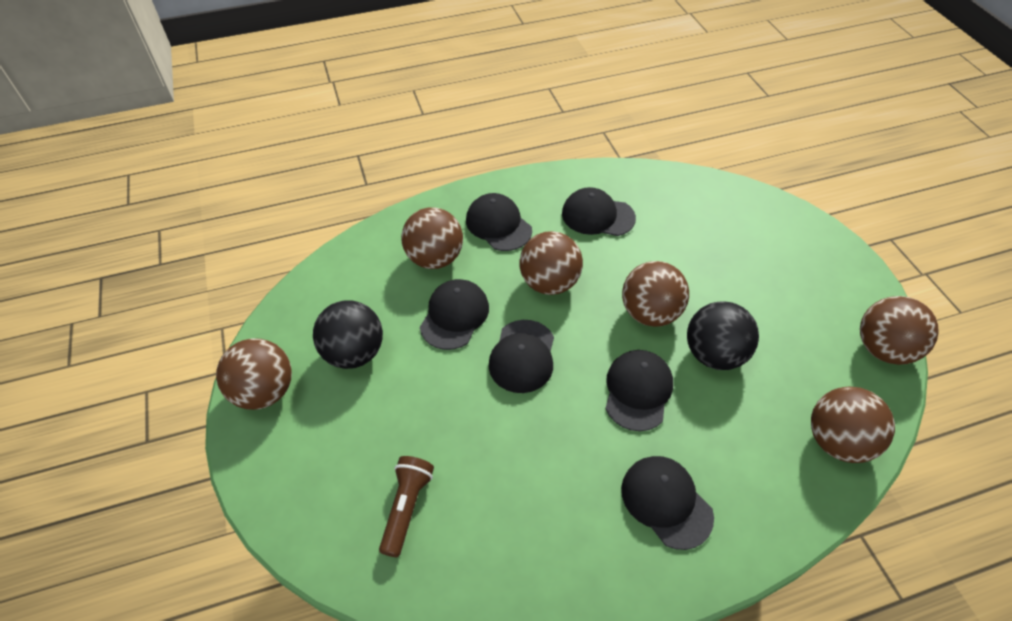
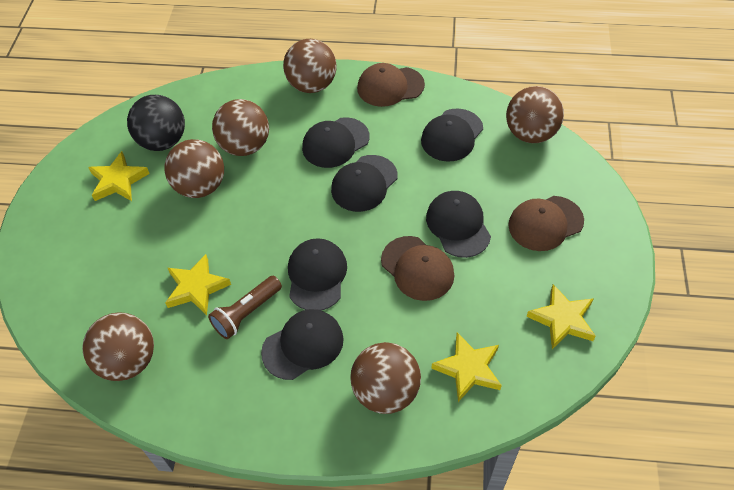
black ball: 2 -> 1
brown cap: 0 -> 3
yellow star: 0 -> 4

